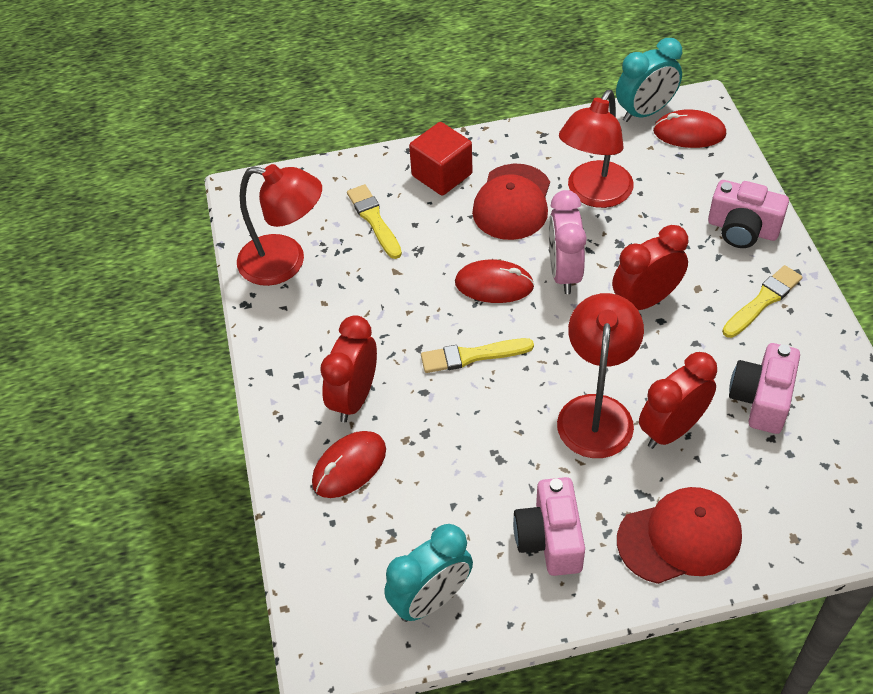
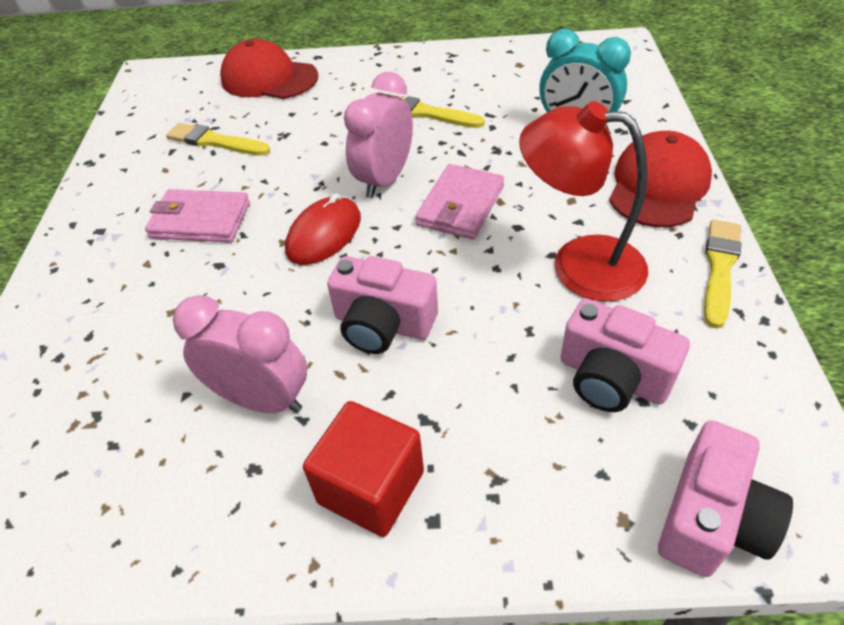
pink clock: 1 -> 2
pink wallet: 0 -> 2
red clock: 3 -> 0
red lamp: 3 -> 1
red mouse: 3 -> 1
turquoise clock: 2 -> 1

